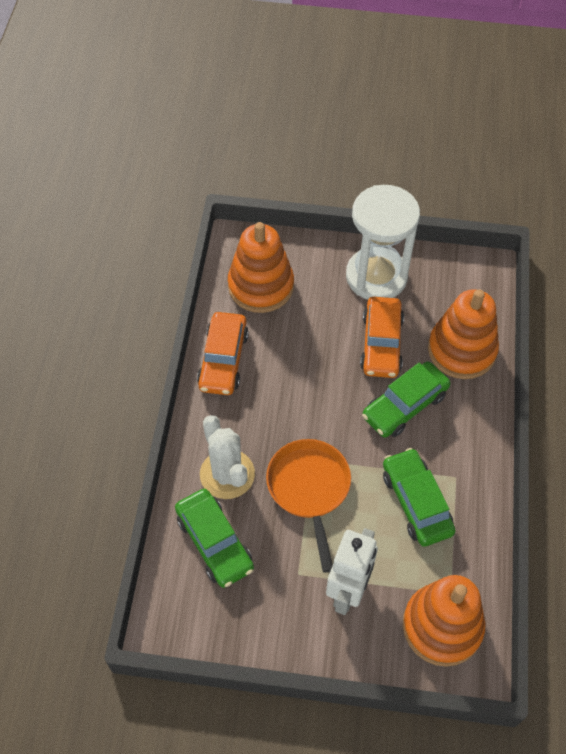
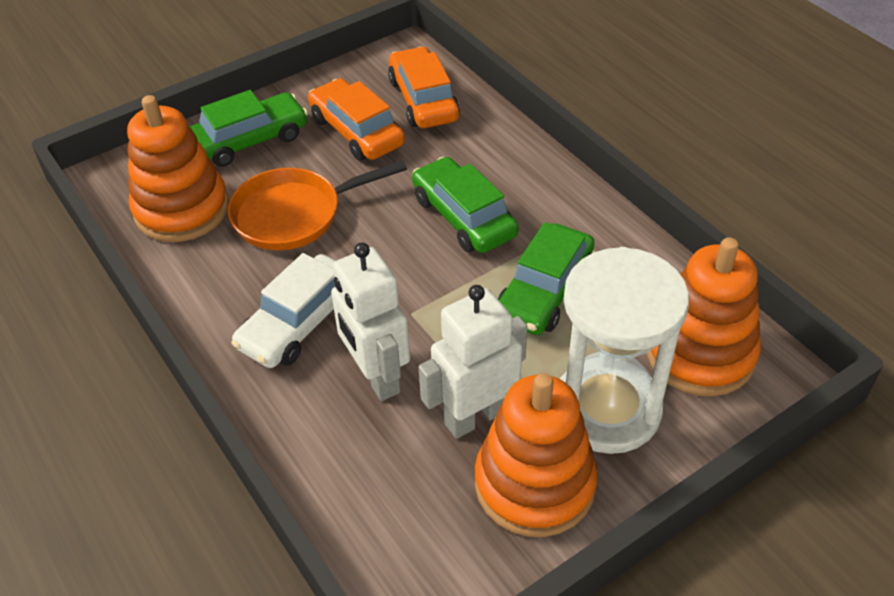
white cactus: 1 -> 0
white car: 0 -> 1
white robot: 1 -> 2

